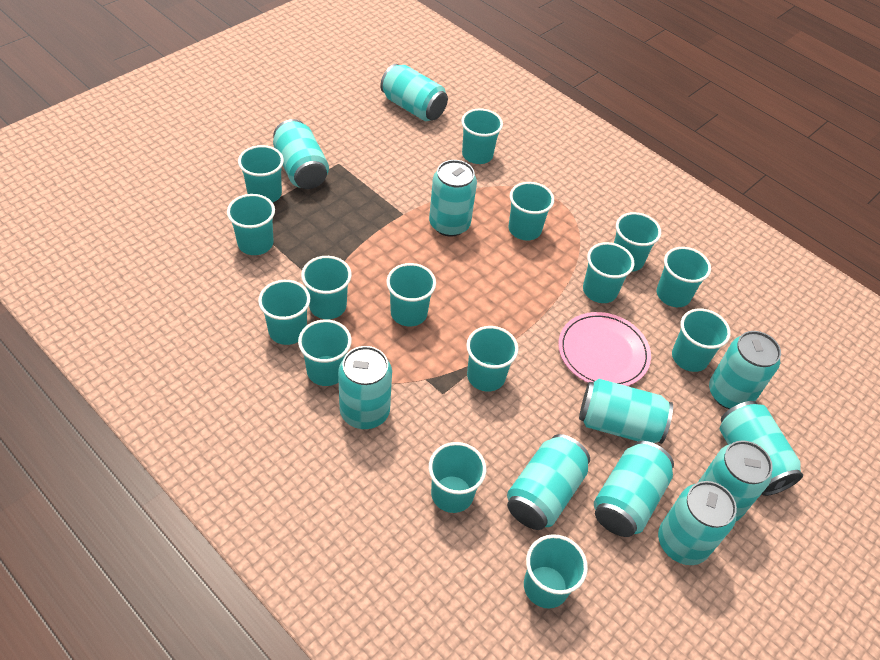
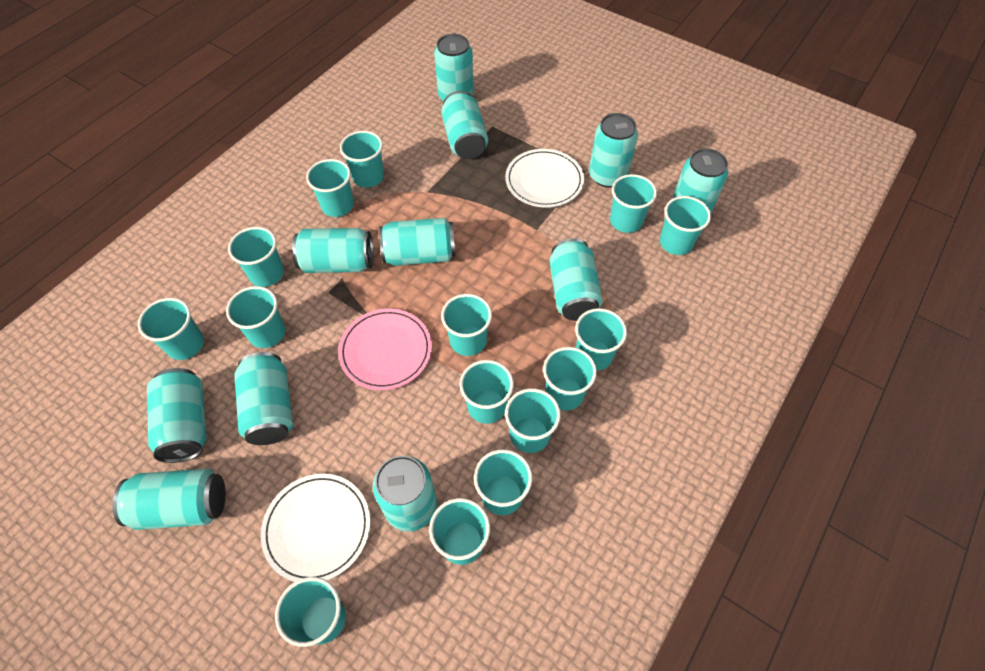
white plate: 0 -> 2

